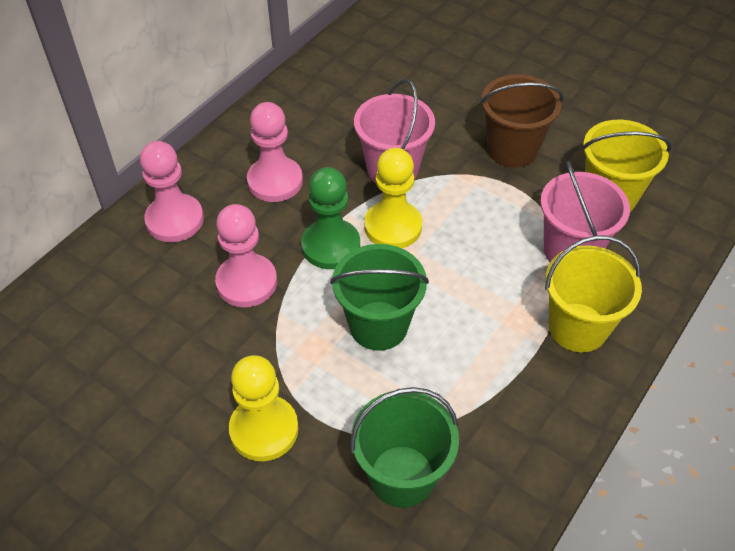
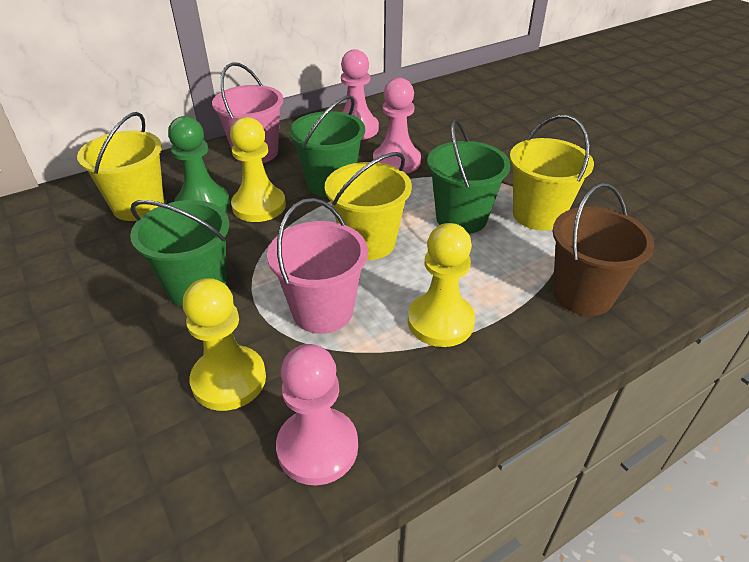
green bucket: 2 -> 3
yellow bucket: 2 -> 3
yellow pawn: 2 -> 3

